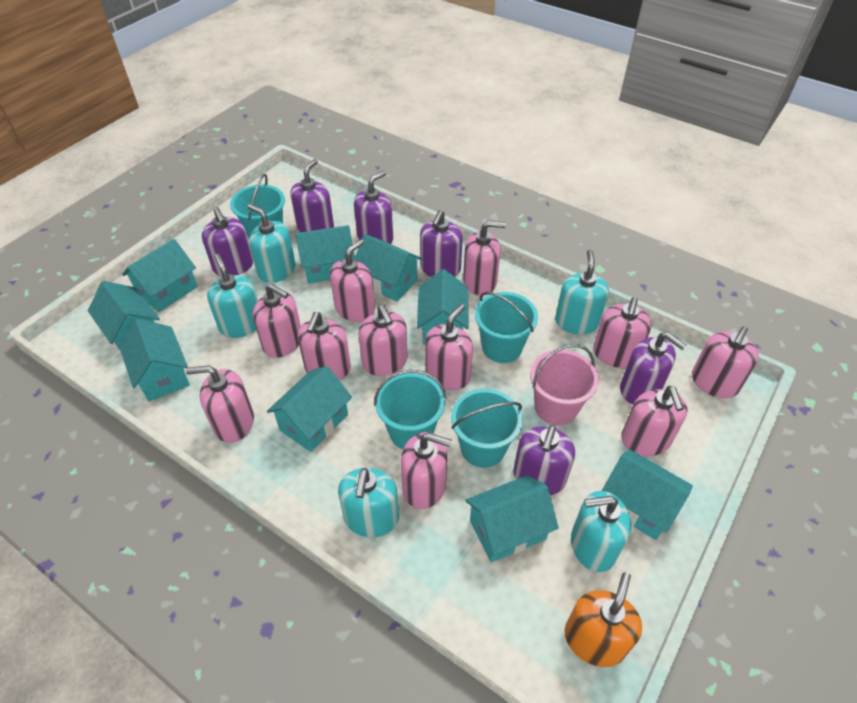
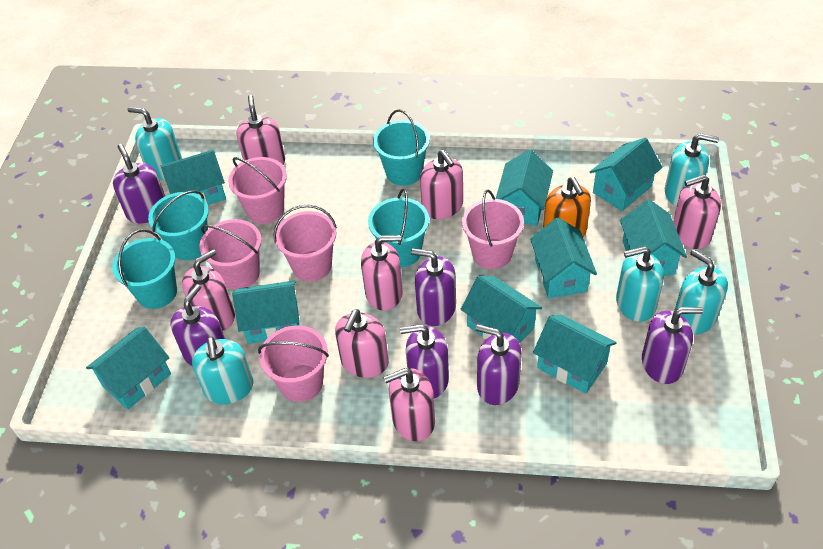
pink bucket: 1 -> 5
pink soap dispenser: 11 -> 7

